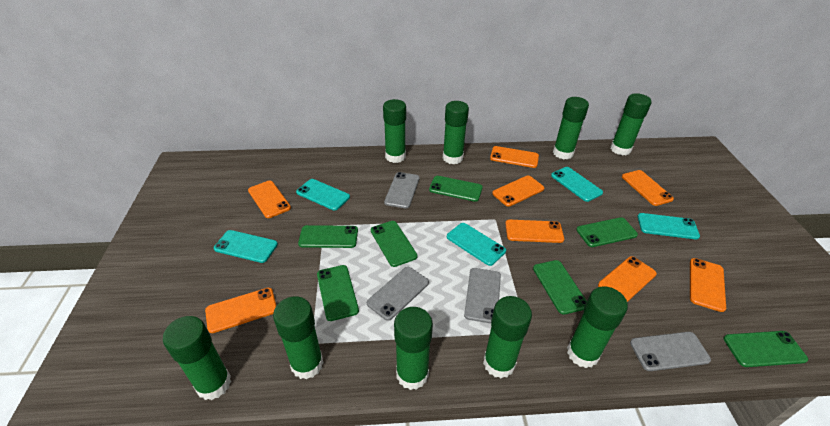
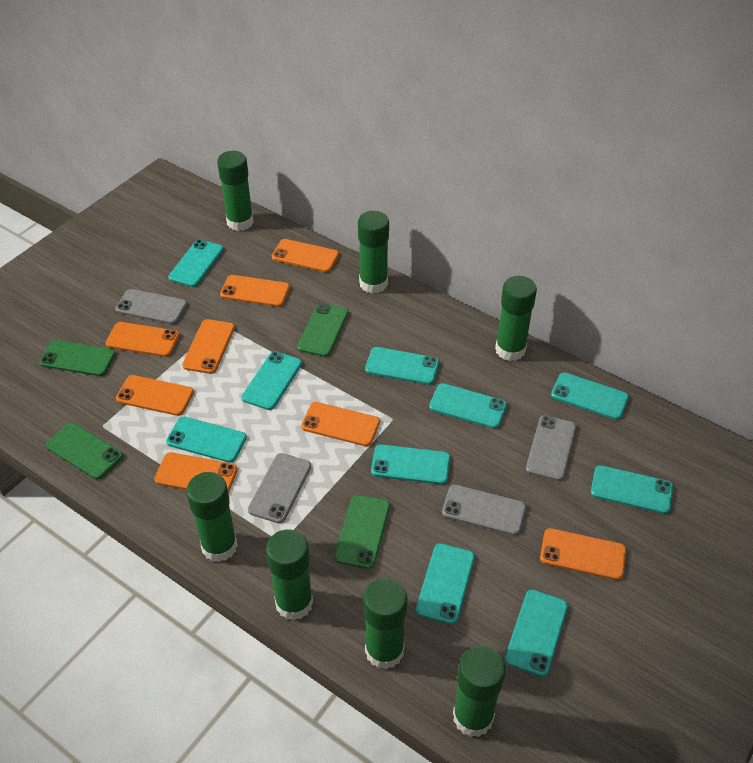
green glue stick: 9 -> 7
green phone: 7 -> 4
turquoise phone: 5 -> 10

